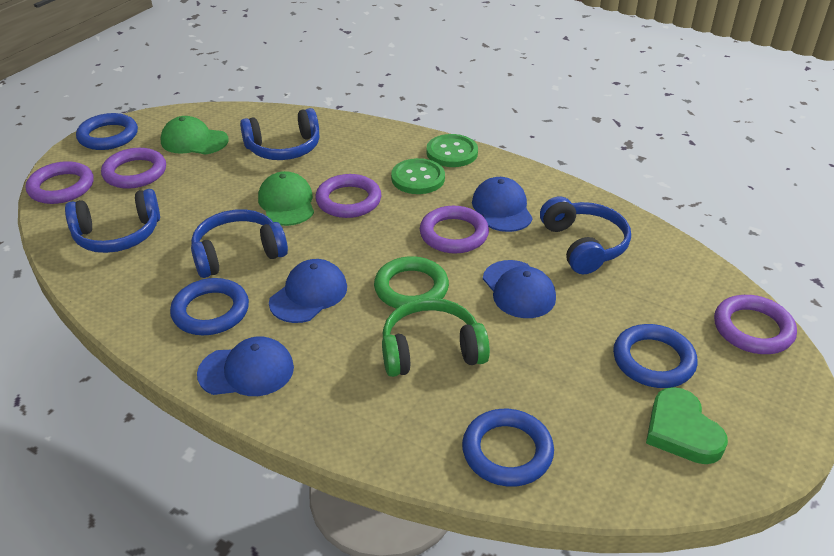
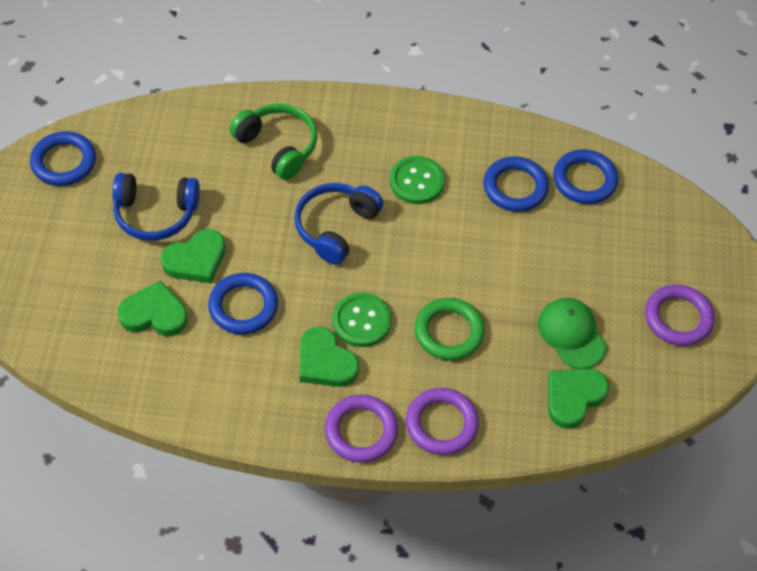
blue cap: 4 -> 0
blue headphones: 4 -> 2
green cap: 2 -> 1
green heart: 1 -> 4
purple ring: 5 -> 3

